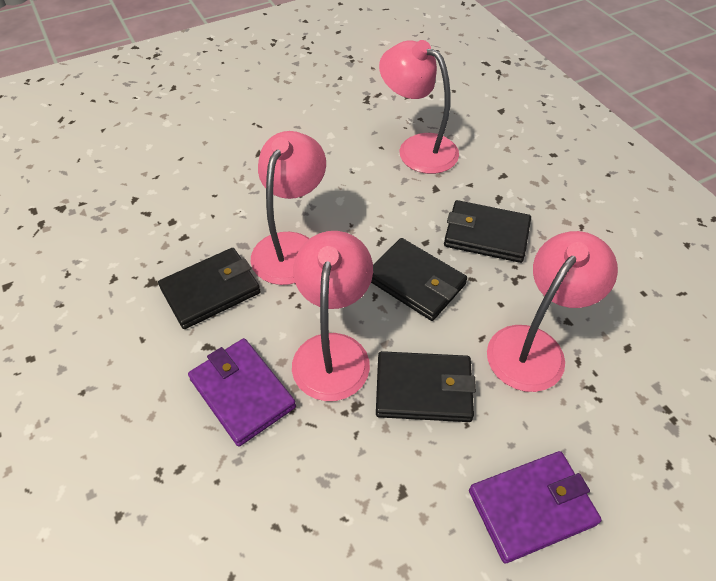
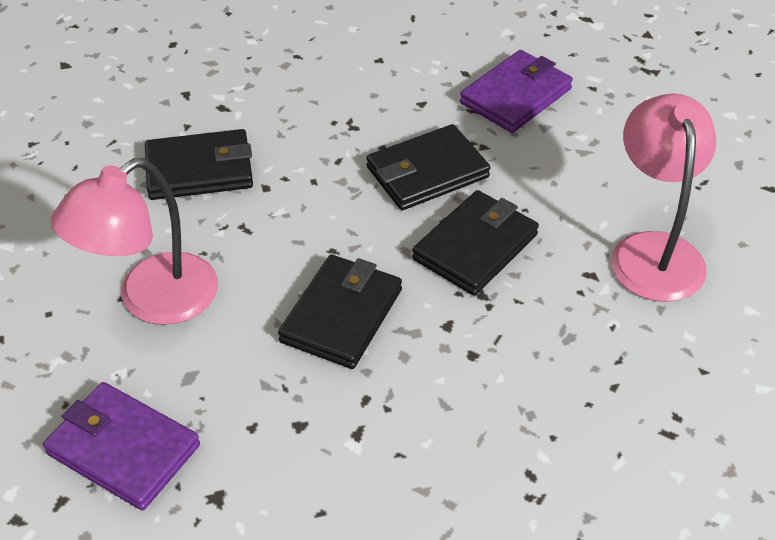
pink lamp: 4 -> 2

